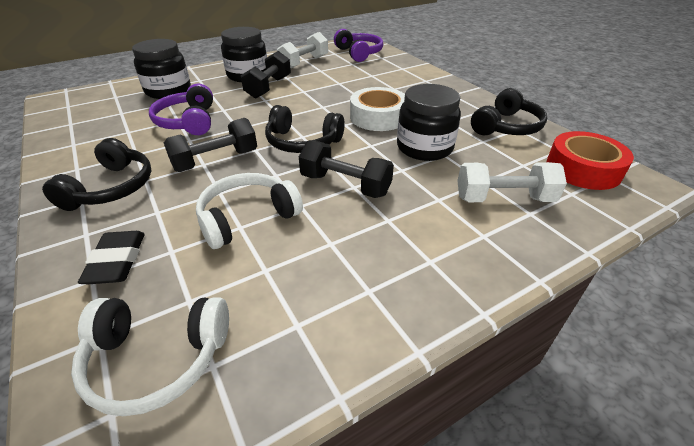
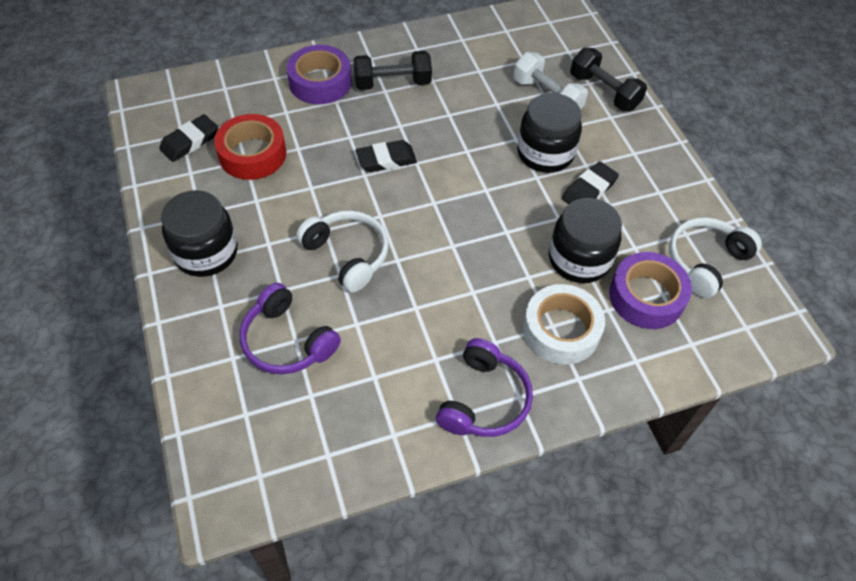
black dumbbell: 3 -> 2
black eraser: 1 -> 3
black headphones: 3 -> 0
purple tape: 0 -> 2
white dumbbell: 2 -> 1

